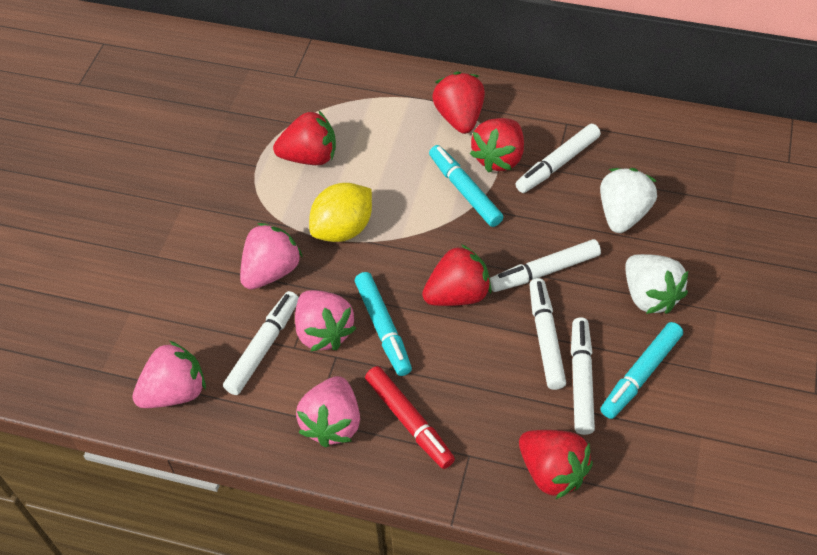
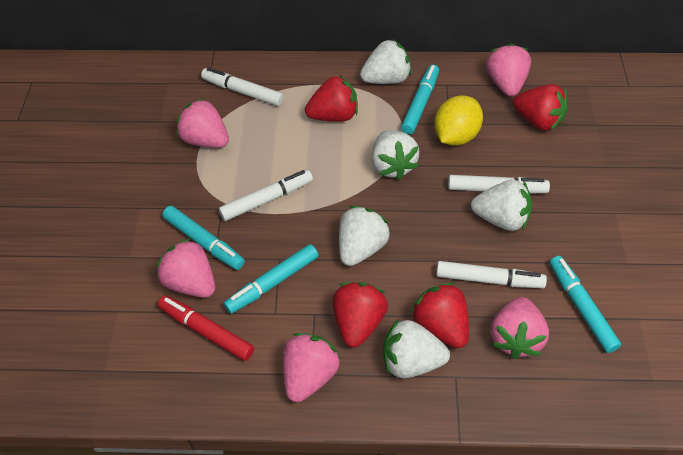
pink strawberry: 4 -> 5
red strawberry: 5 -> 4
turquoise marker: 3 -> 4
white marker: 5 -> 4
white strawberry: 2 -> 5

